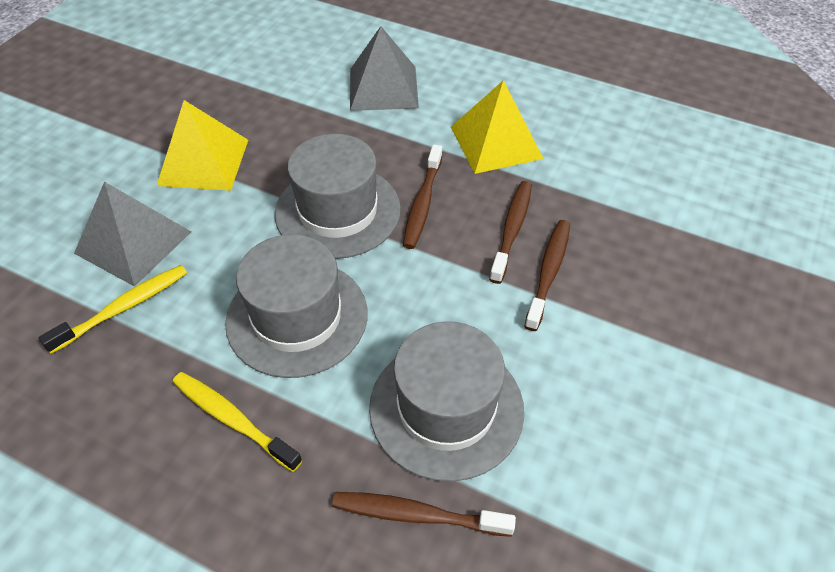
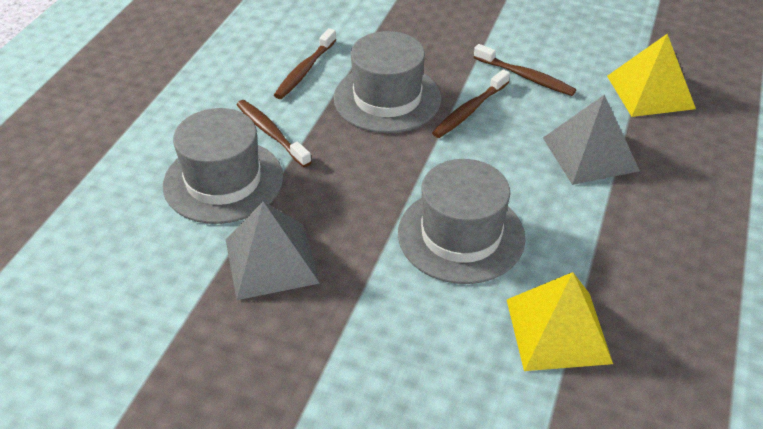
yellow toothbrush: 2 -> 0

